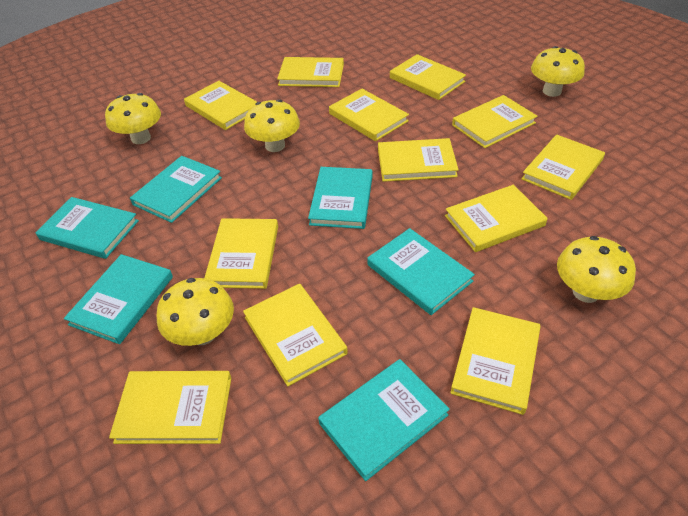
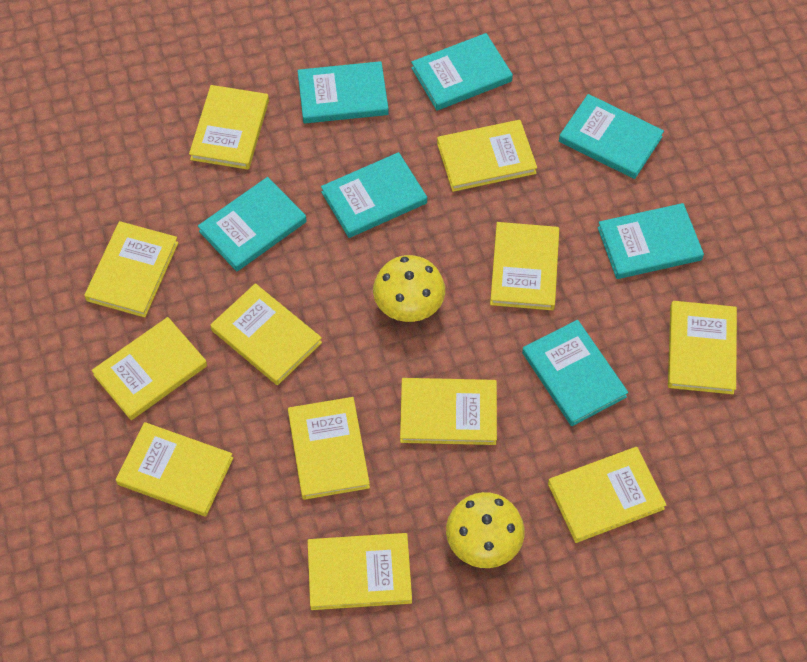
turquoise book: 6 -> 7
yellow mushroom: 5 -> 2

